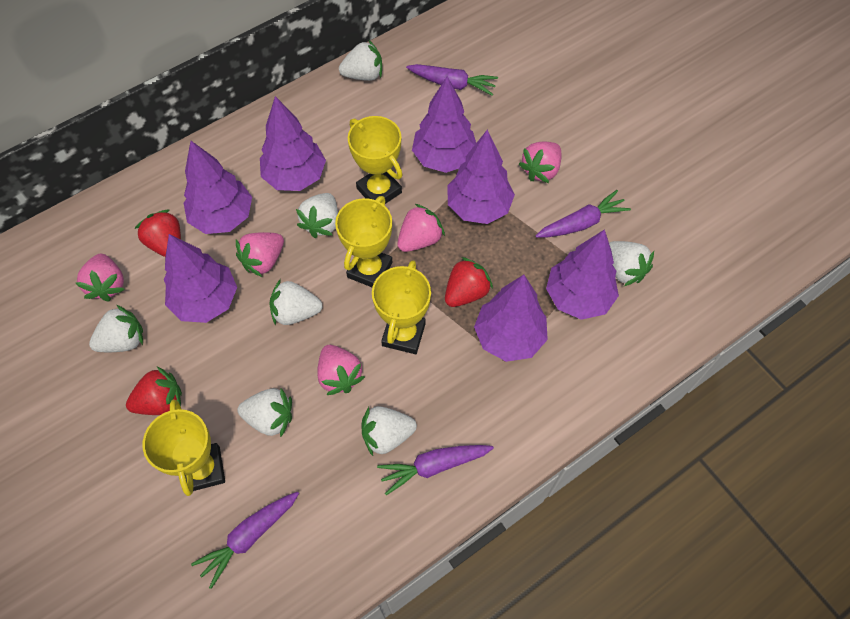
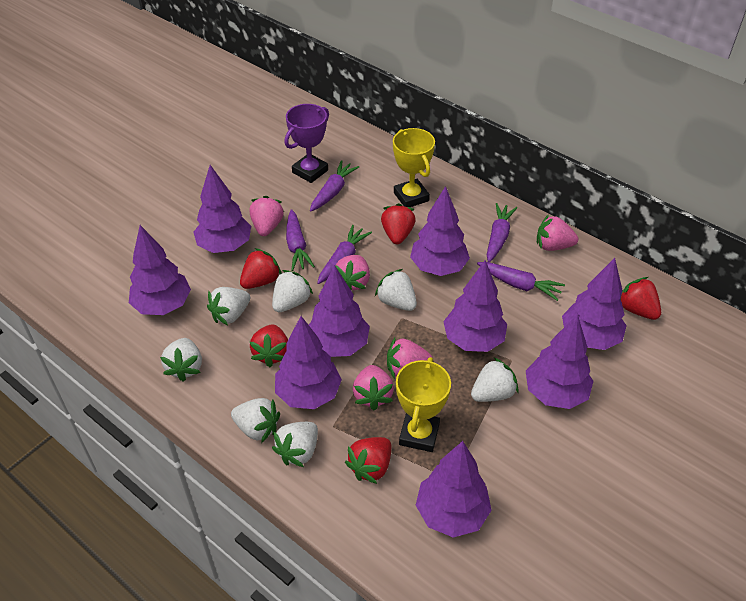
purple carrot: 4 -> 5
purple tree: 7 -> 9
purple trophy: 0 -> 1
red strawberry: 3 -> 5
yellow trophy: 4 -> 2

